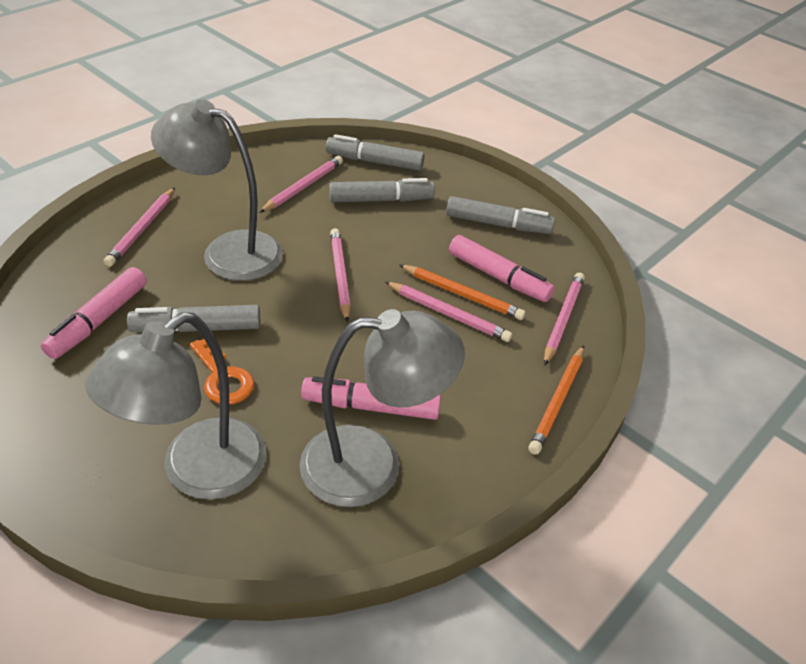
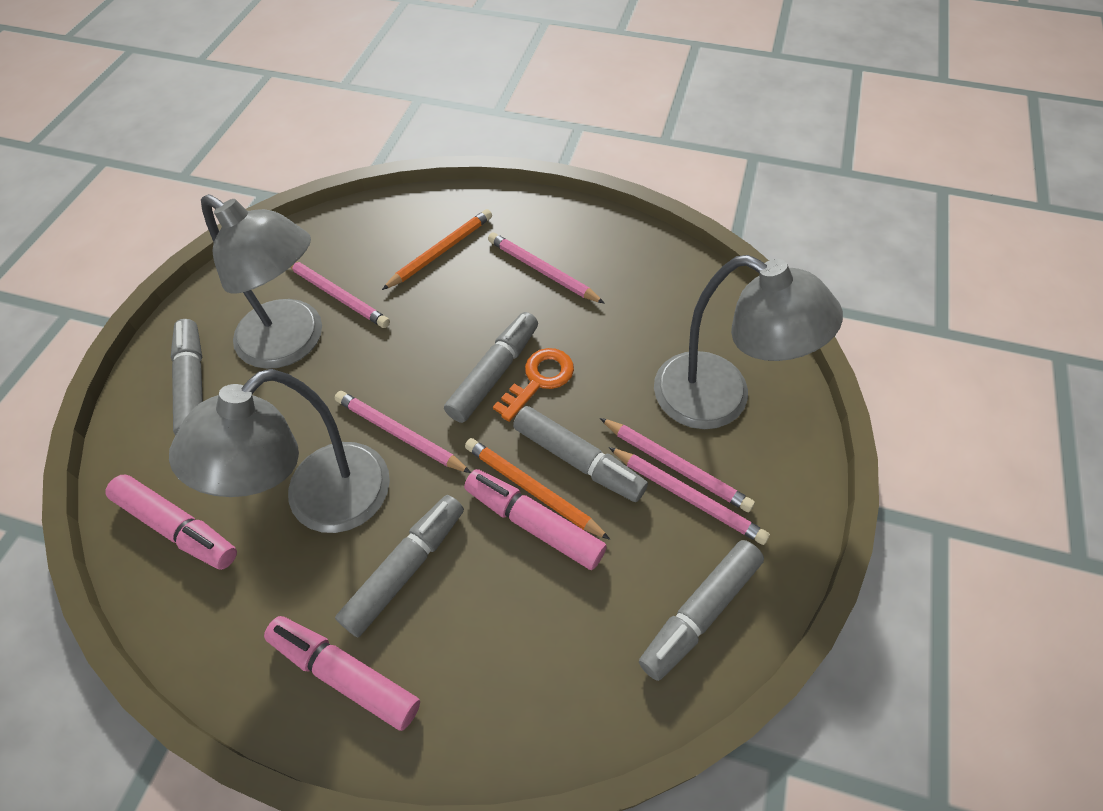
grey marker: 4 -> 5

